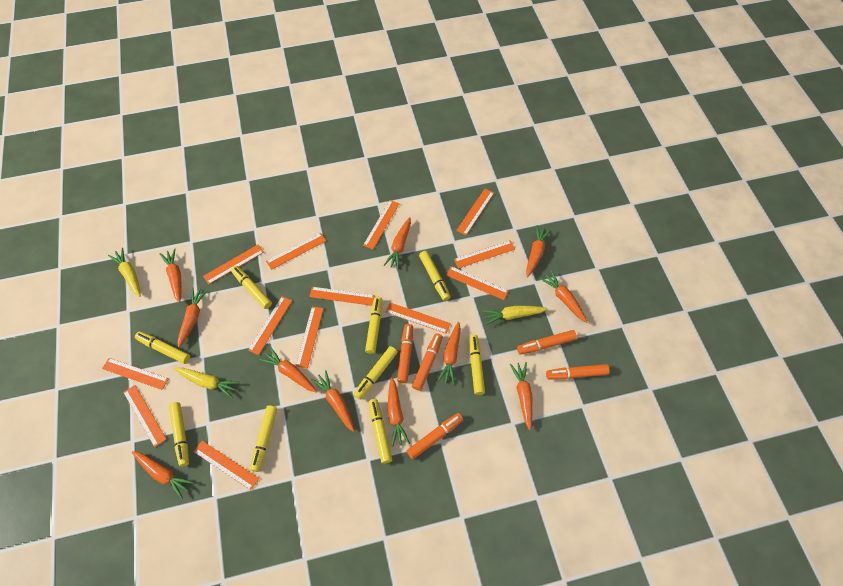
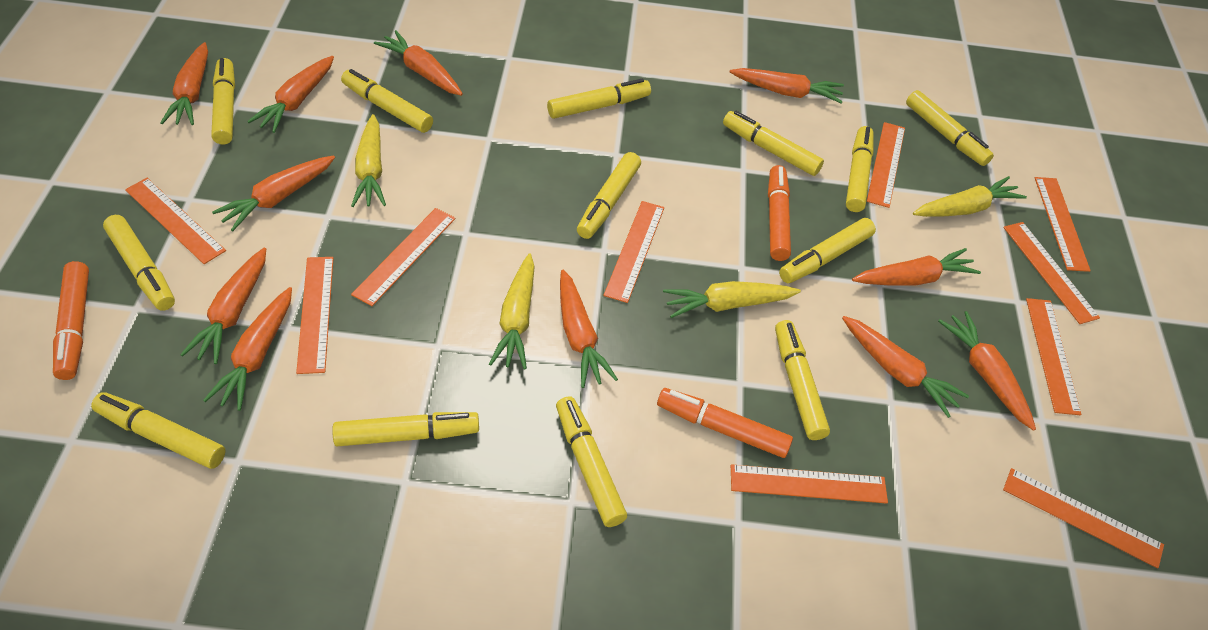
orange marker: 5 -> 3
orange ruler: 13 -> 10
yellow carrot: 3 -> 4
yellow marker: 9 -> 13

